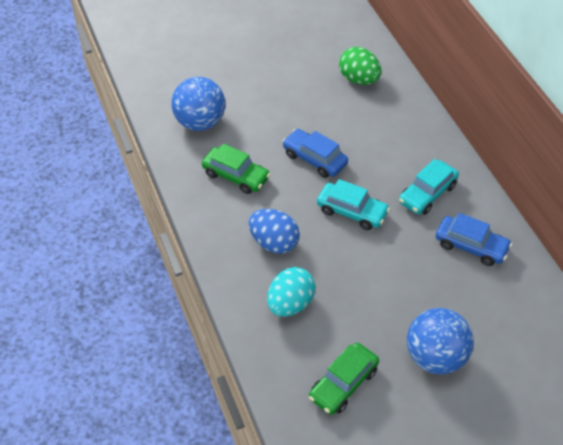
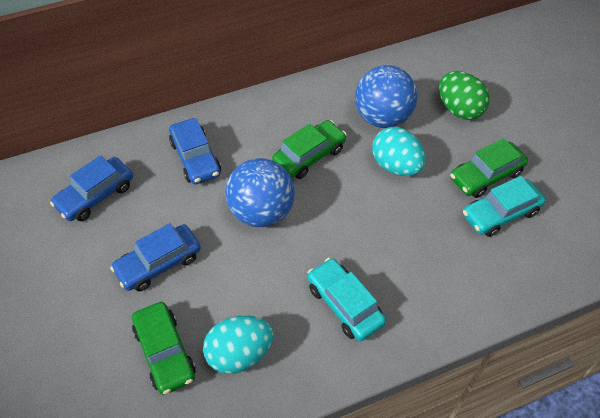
blue car: 2 -> 3
blue egg: 1 -> 0
green car: 2 -> 3
turquoise egg: 1 -> 2

